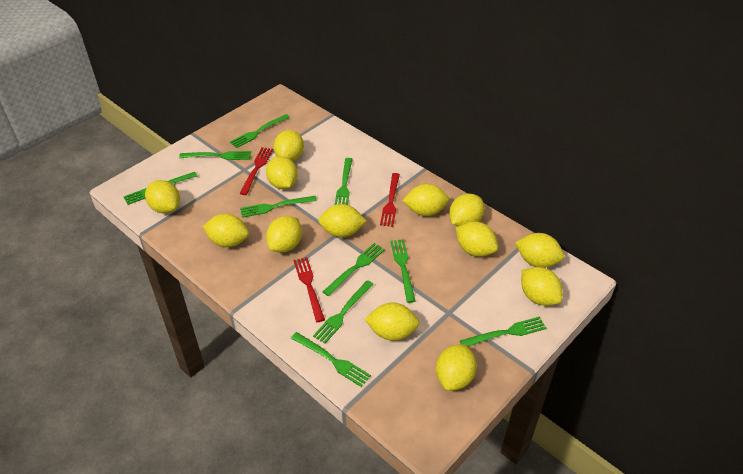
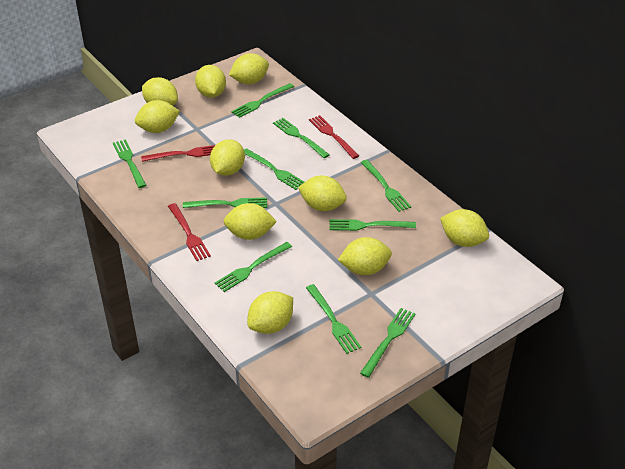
yellow lemon: 13 -> 10

